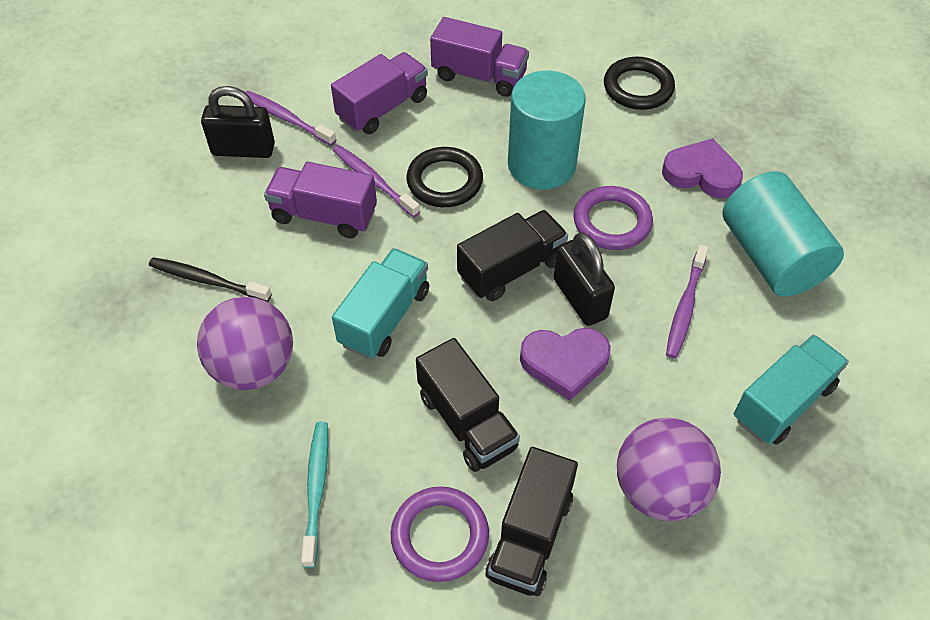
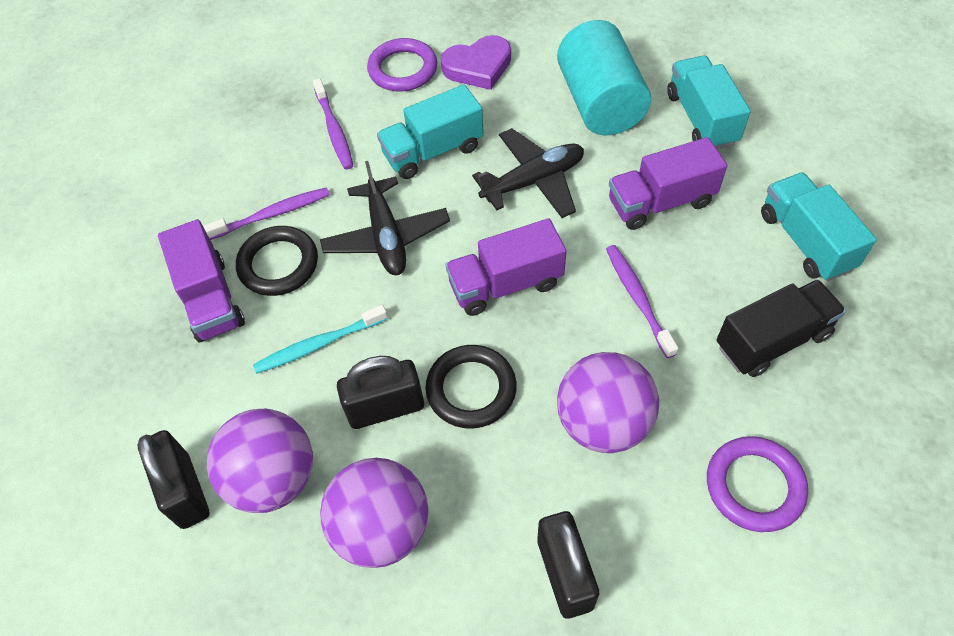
black padlock: 2 -> 3
black plane: 0 -> 2
black toothbrush: 1 -> 0
black truck: 3 -> 1
purple ball: 2 -> 3
purple heart: 2 -> 1
turquoise cylinder: 2 -> 1
turquoise truck: 2 -> 3

